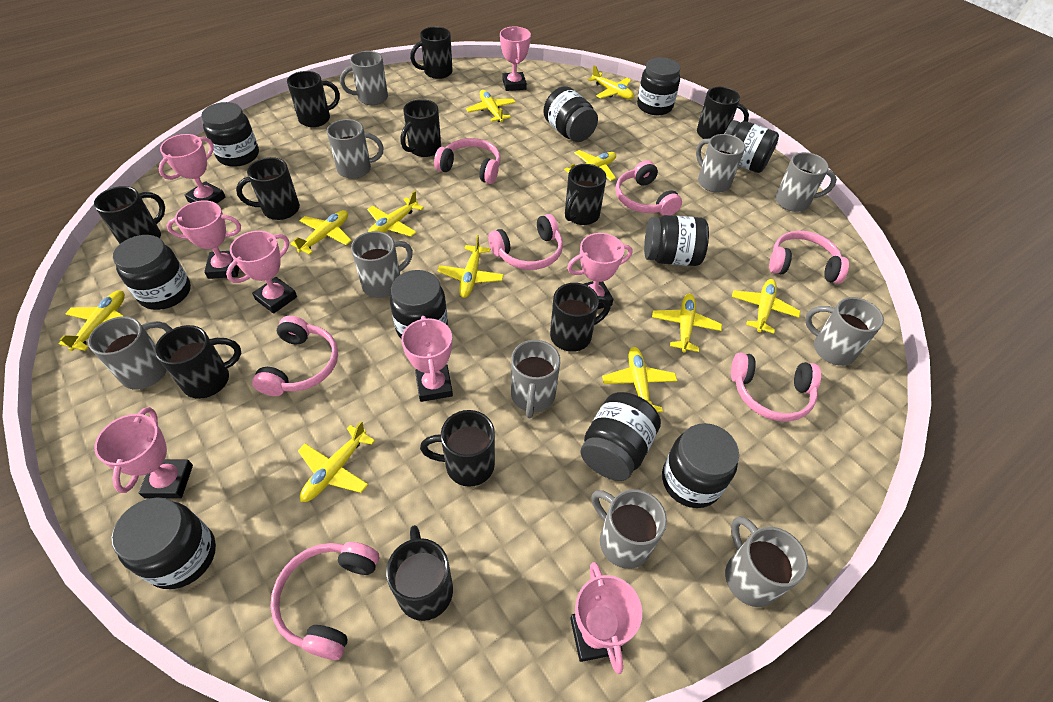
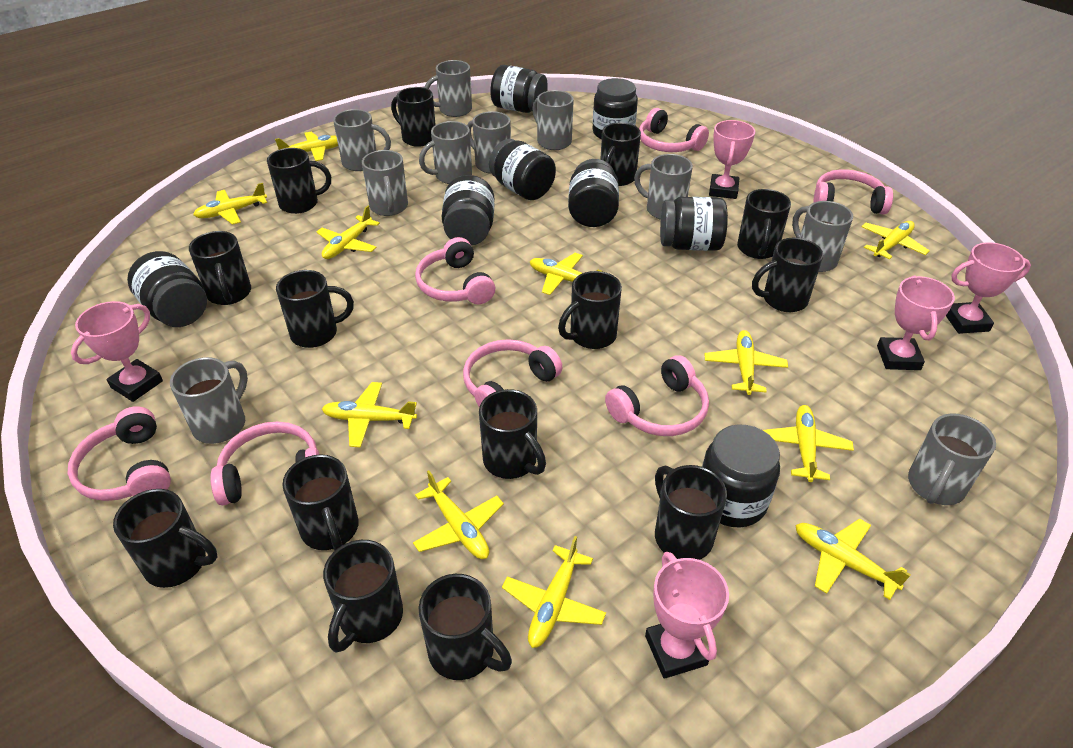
black jar: 10 -> 8
black mug: 11 -> 14
pink trophy: 8 -> 5

